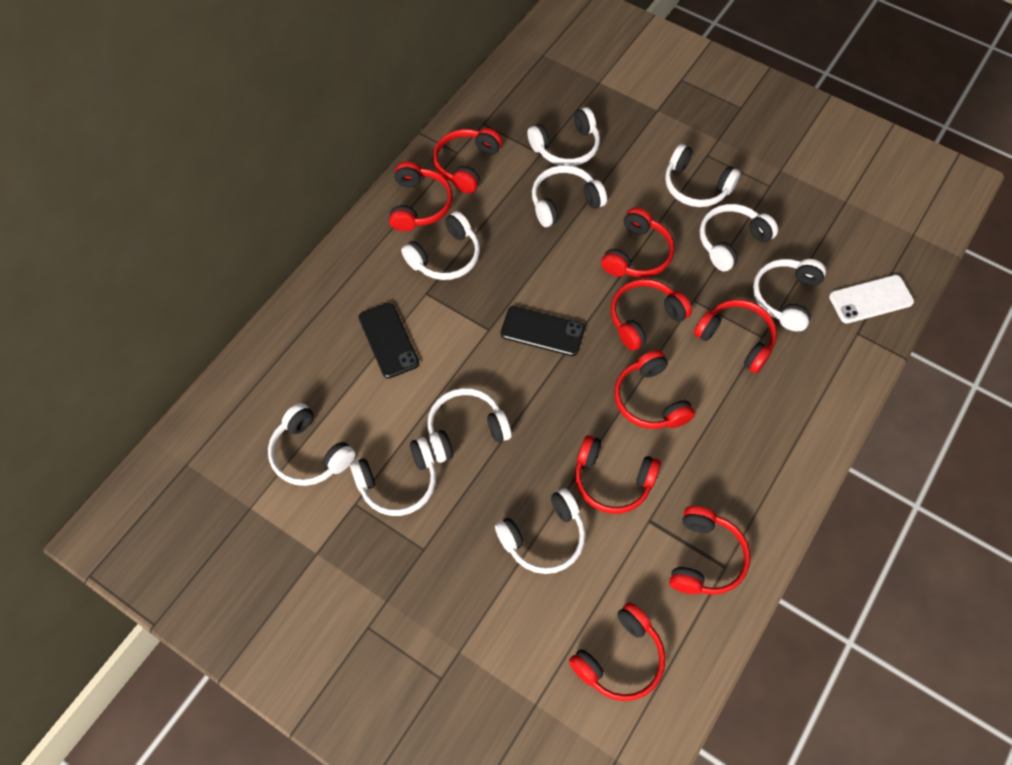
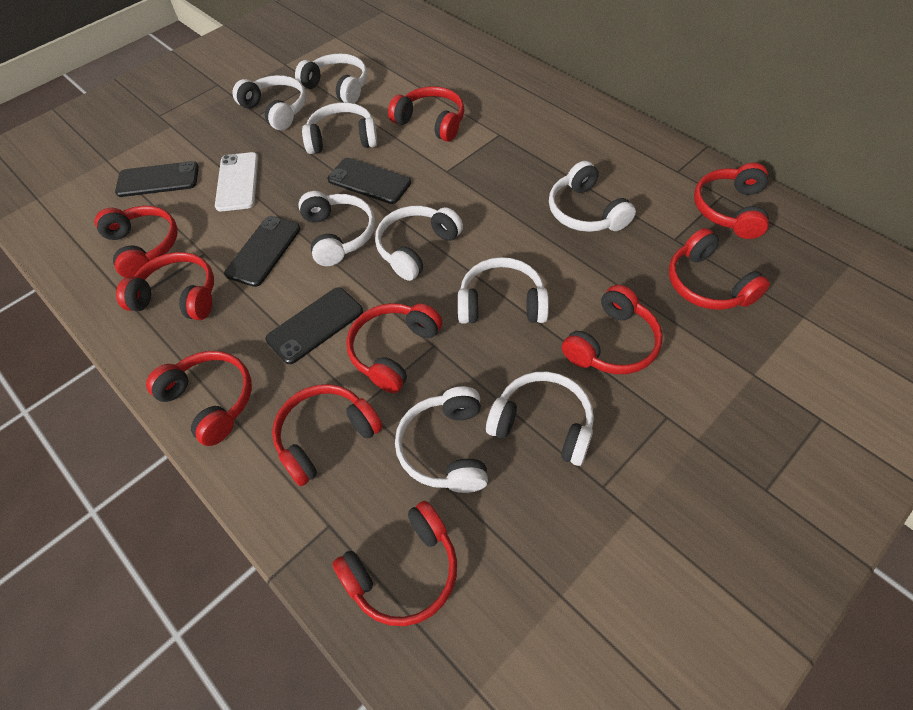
black phone: 2 -> 4
red headphones: 9 -> 10
white headphones: 10 -> 9

